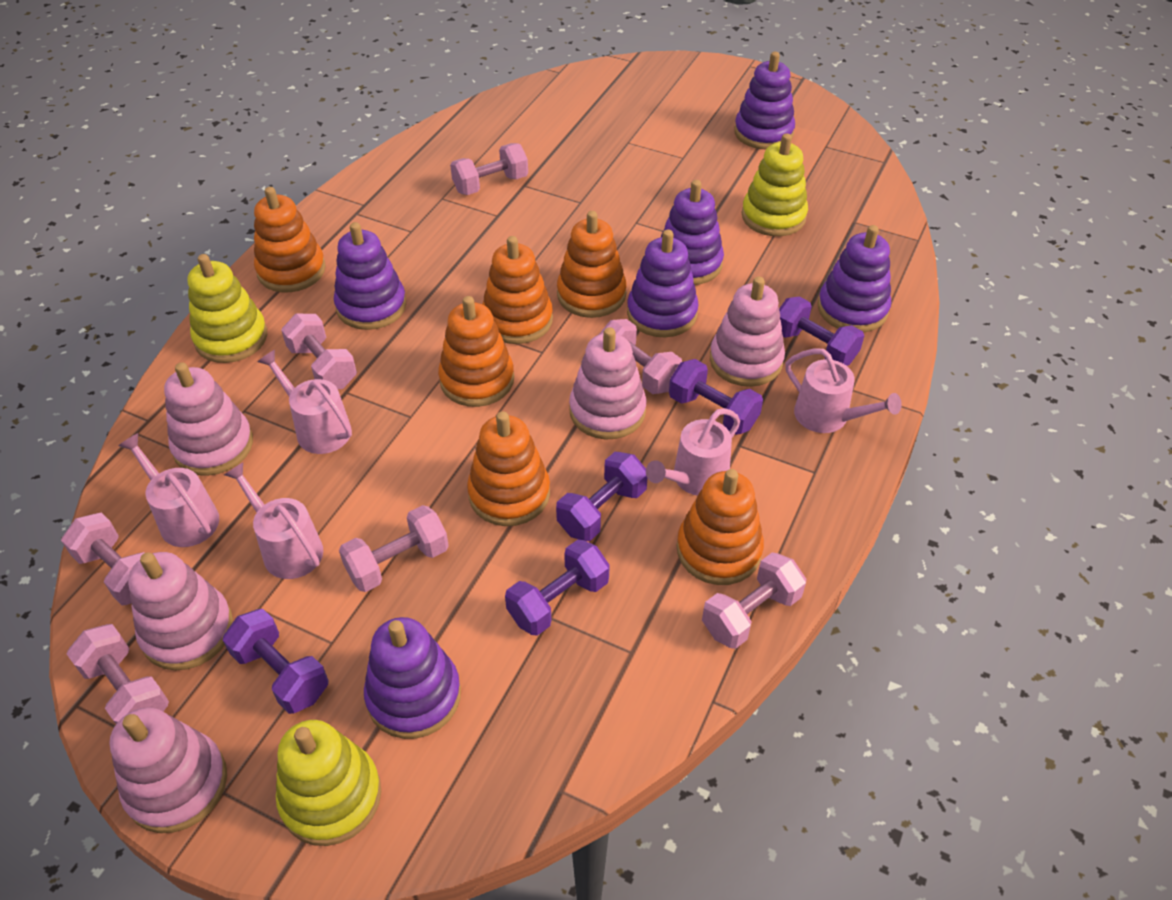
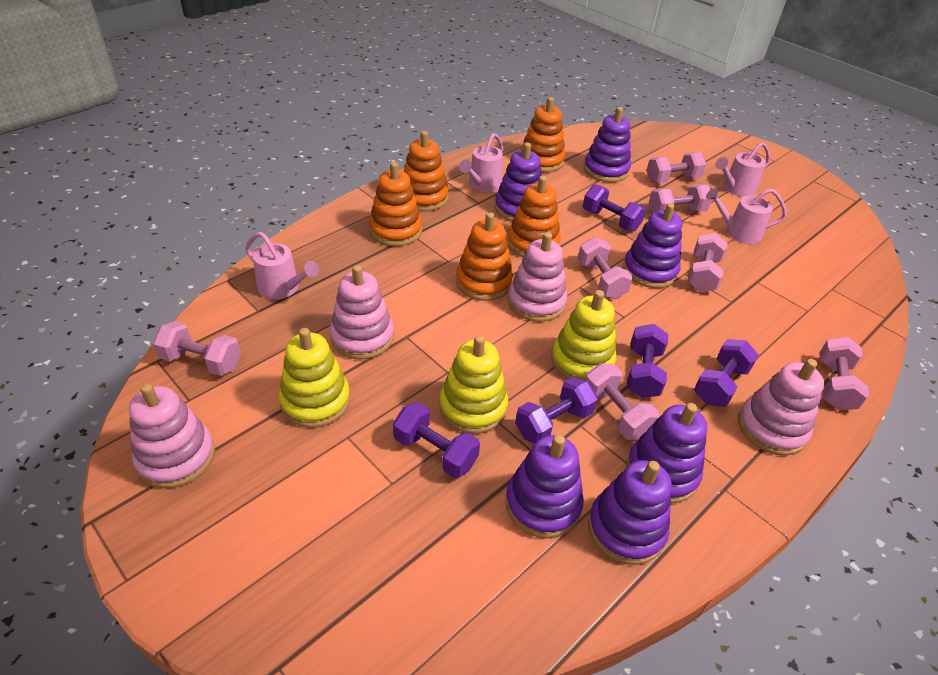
orange stacking toy: 6 -> 5
pink stacking toy: 5 -> 4
pink watering can: 5 -> 4

